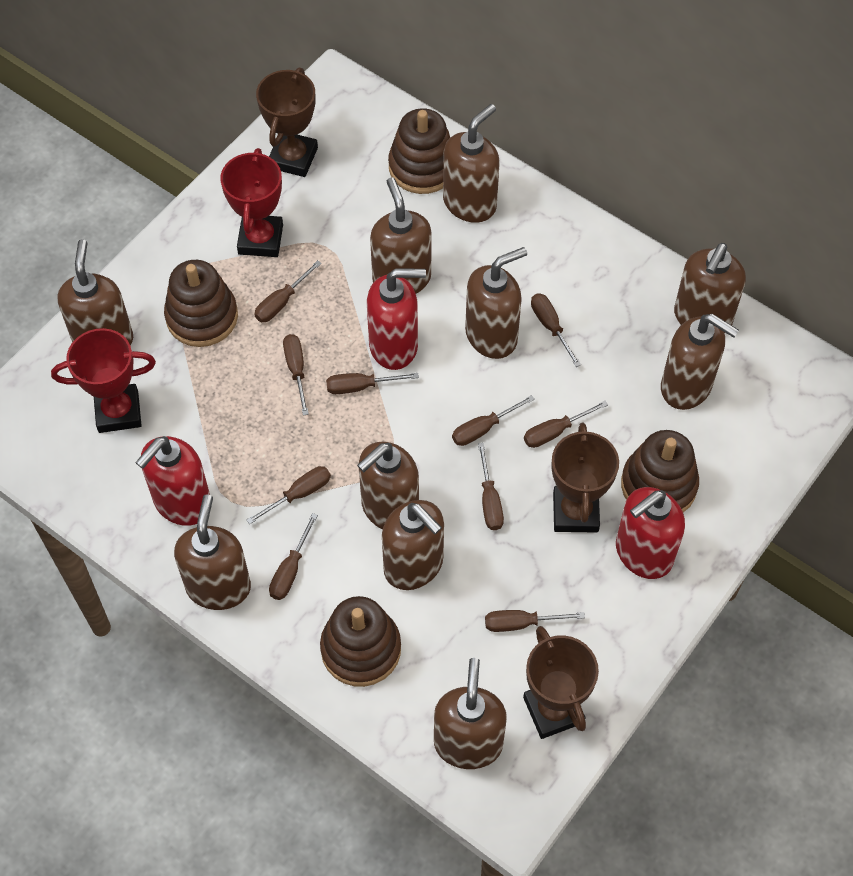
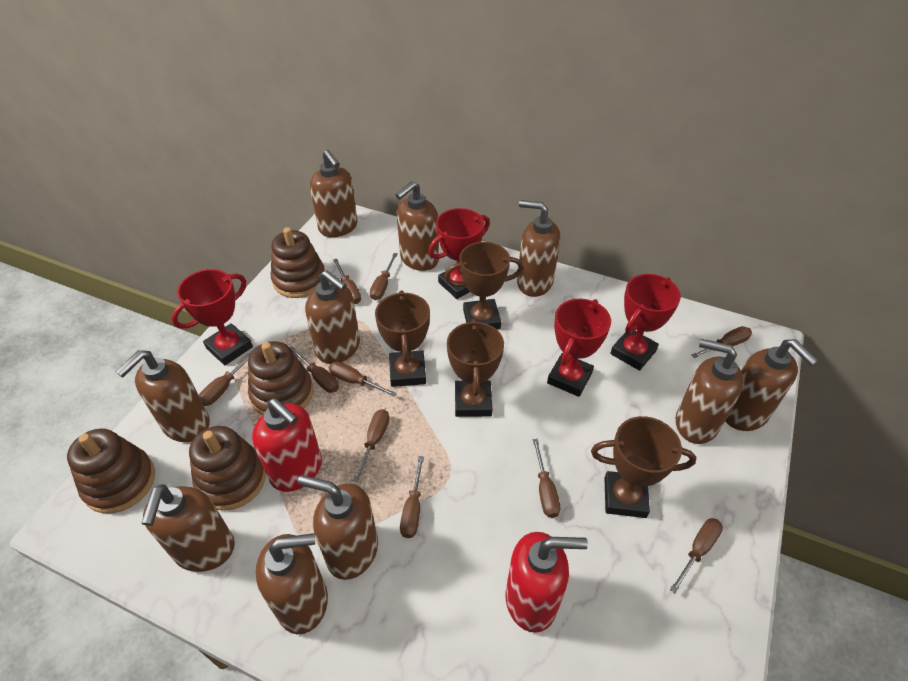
brown trophy: 3 -> 4
red soap dispenser: 3 -> 2
red trophy: 2 -> 4

